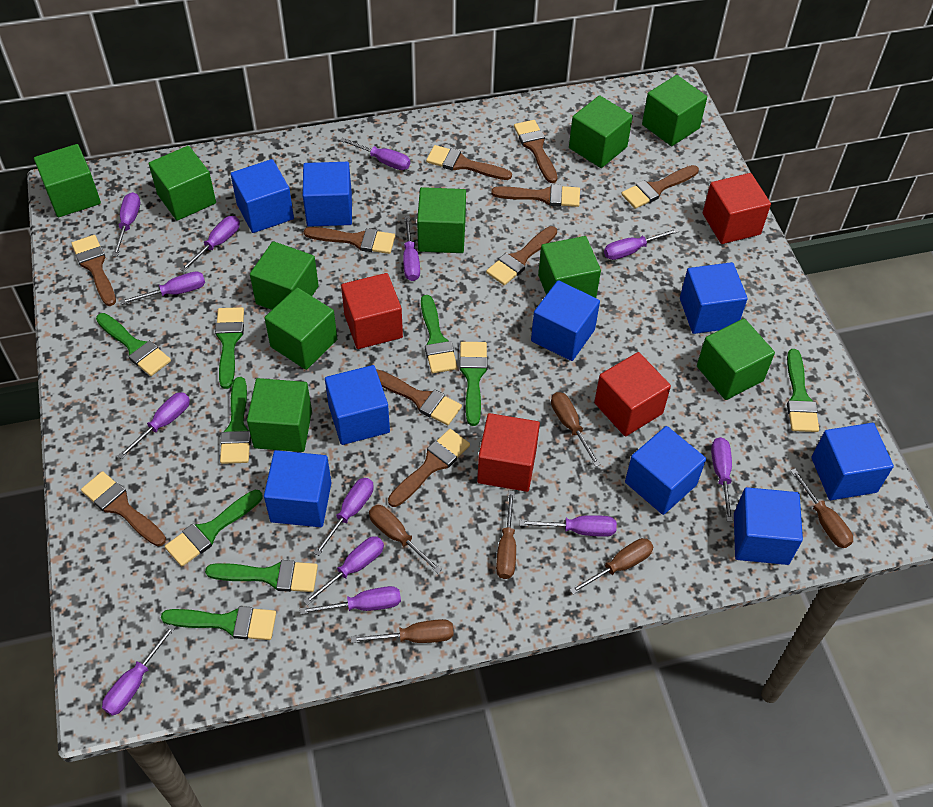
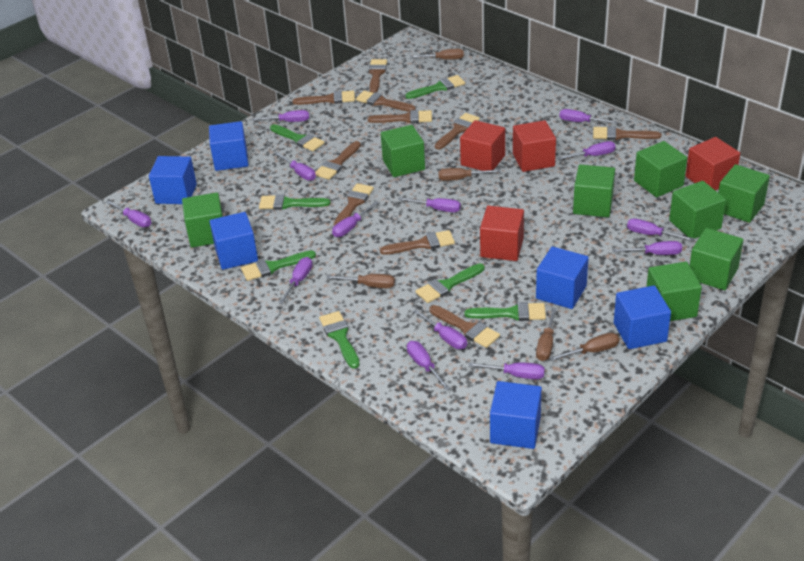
blue cube: 9 -> 6
brown screwdriver: 6 -> 5
green brush: 9 -> 7
green cube: 10 -> 8

